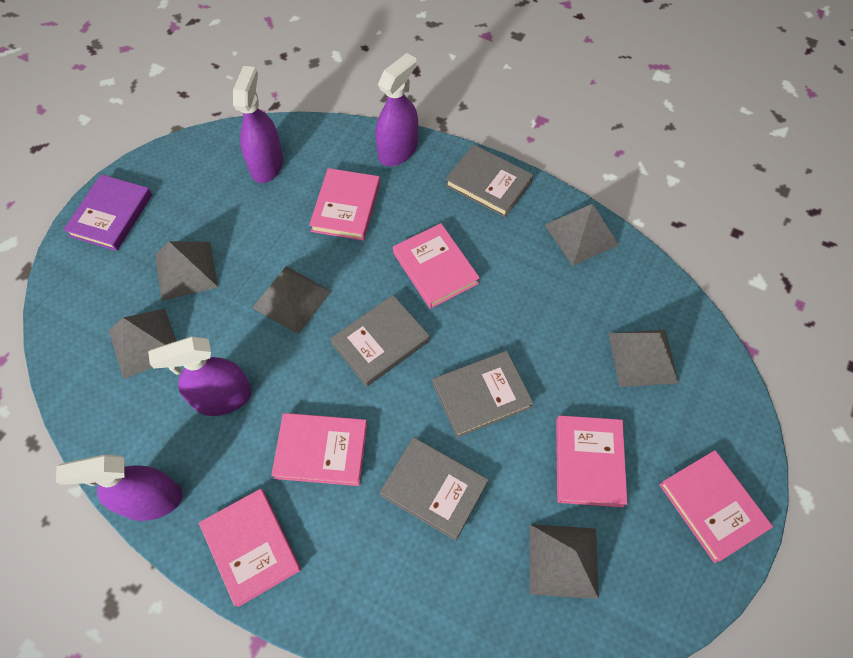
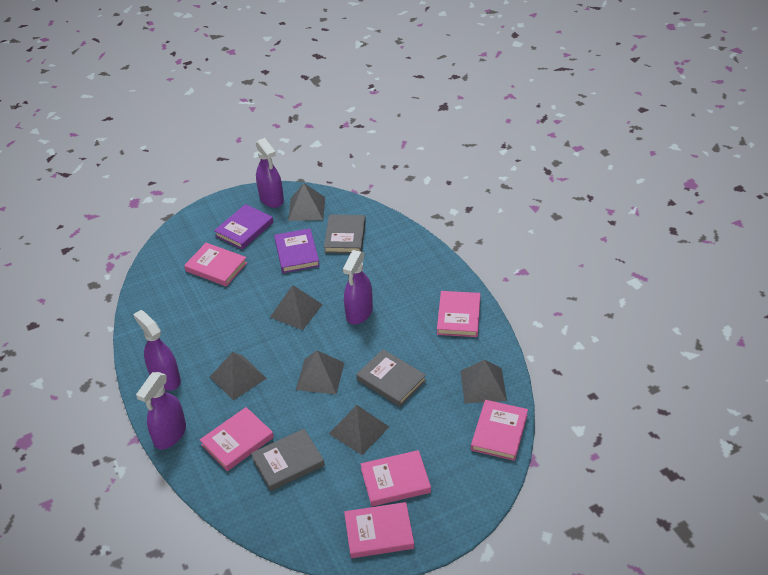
grey book: 4 -> 3
purple book: 1 -> 2

